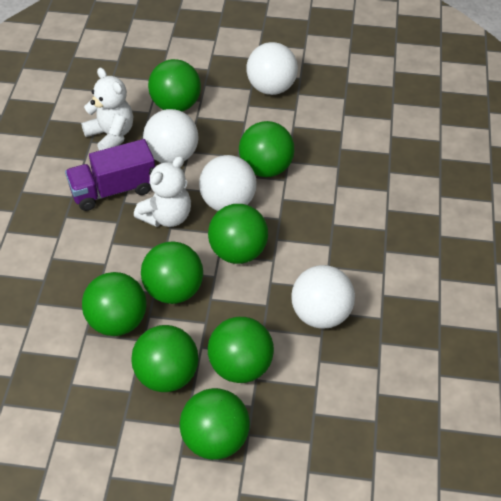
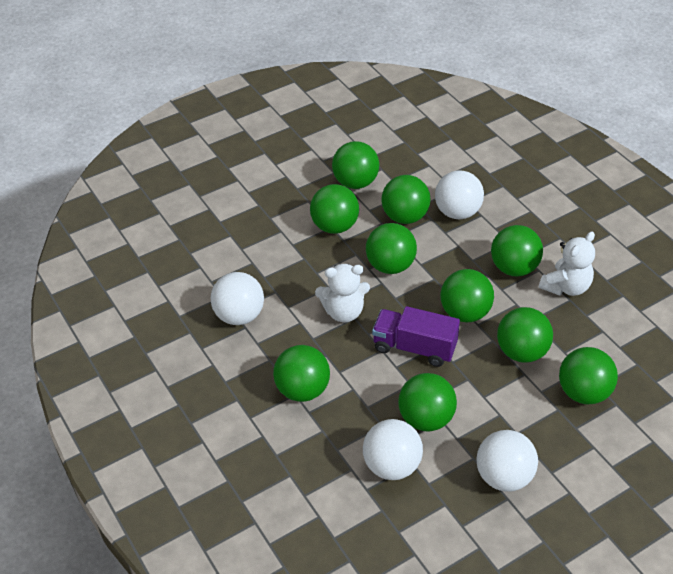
green ball: 8 -> 10

